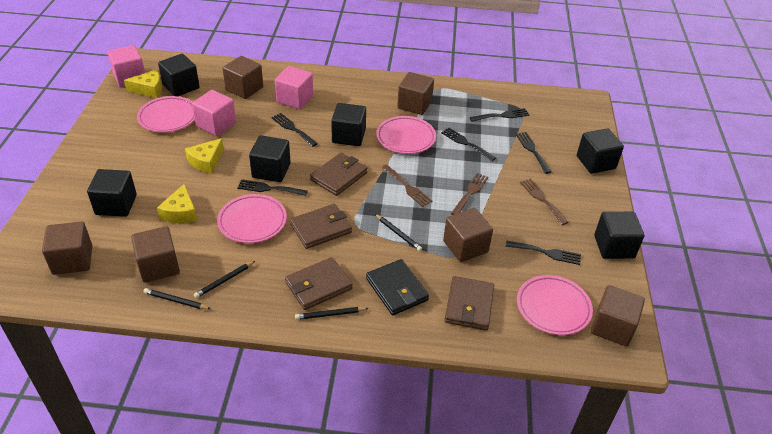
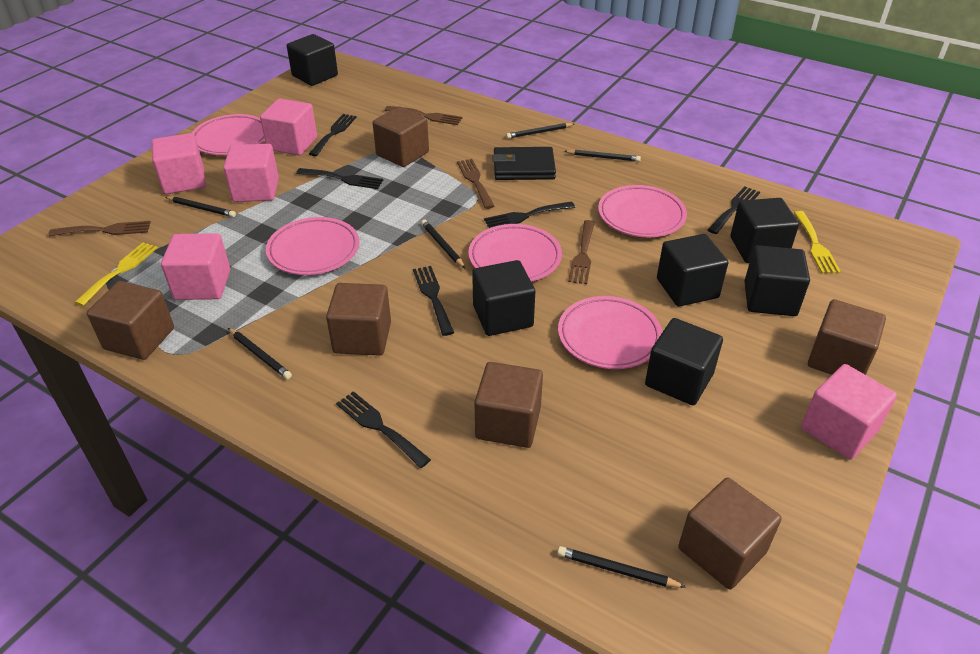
black pencil: 4 -> 6
brown fork: 3 -> 4
brown wallet: 4 -> 0
pink cube: 3 -> 5
pink plate: 4 -> 5
yellow cheese: 3 -> 0
yellow fork: 0 -> 2

